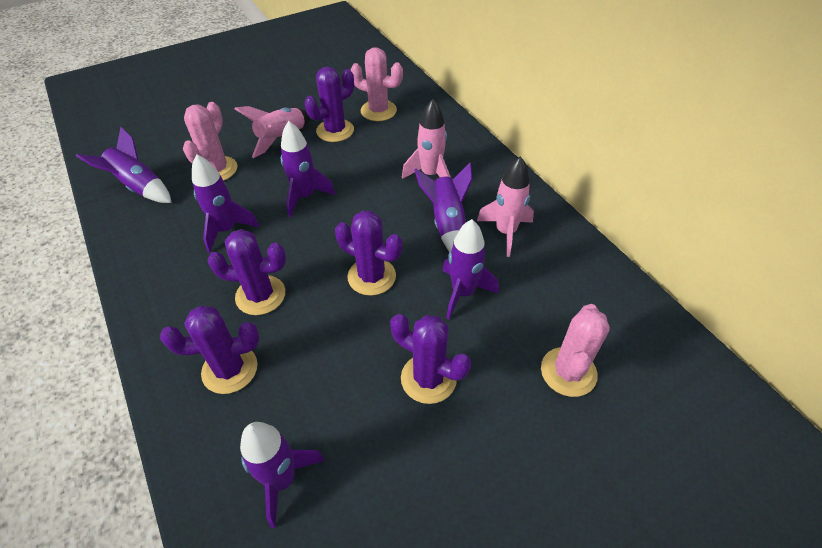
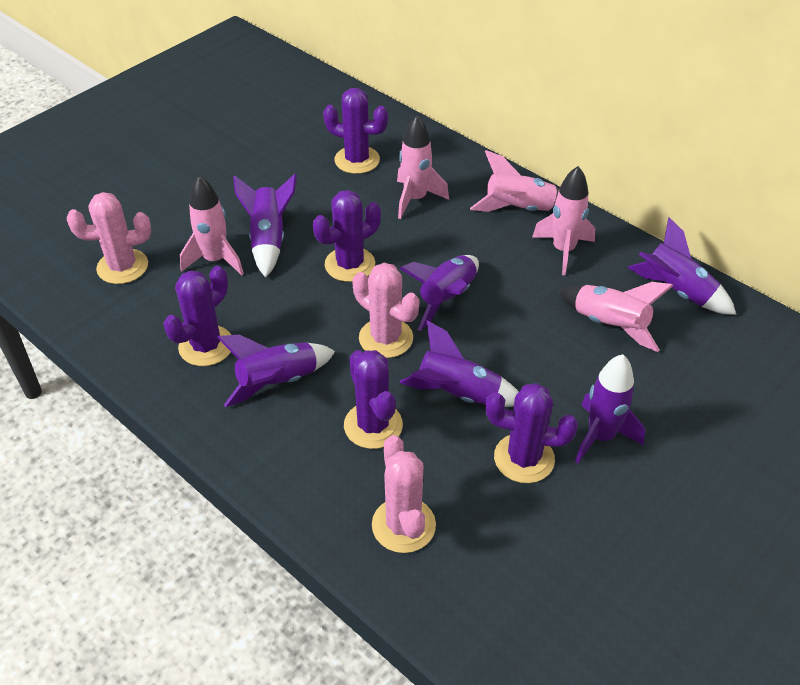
pink rocket: 3 -> 5

